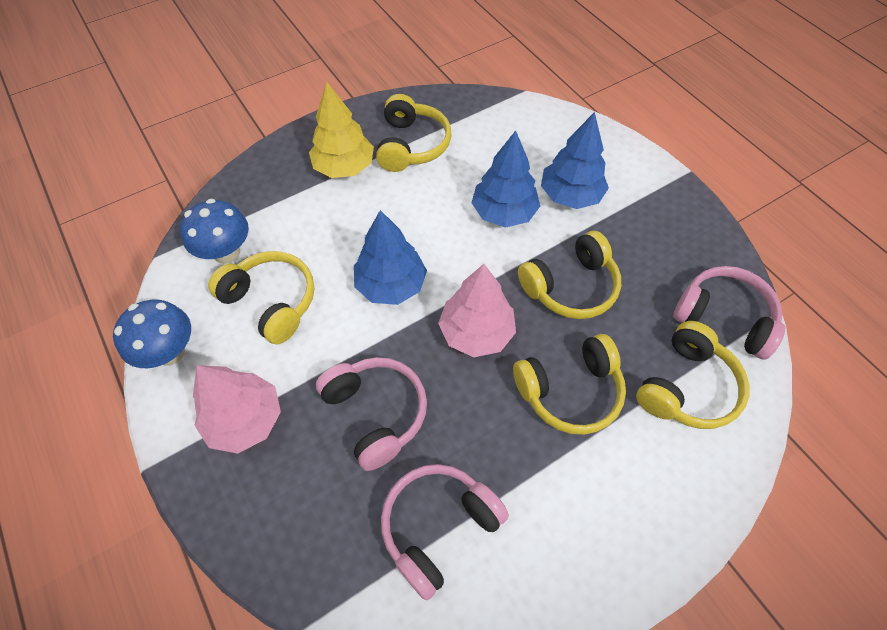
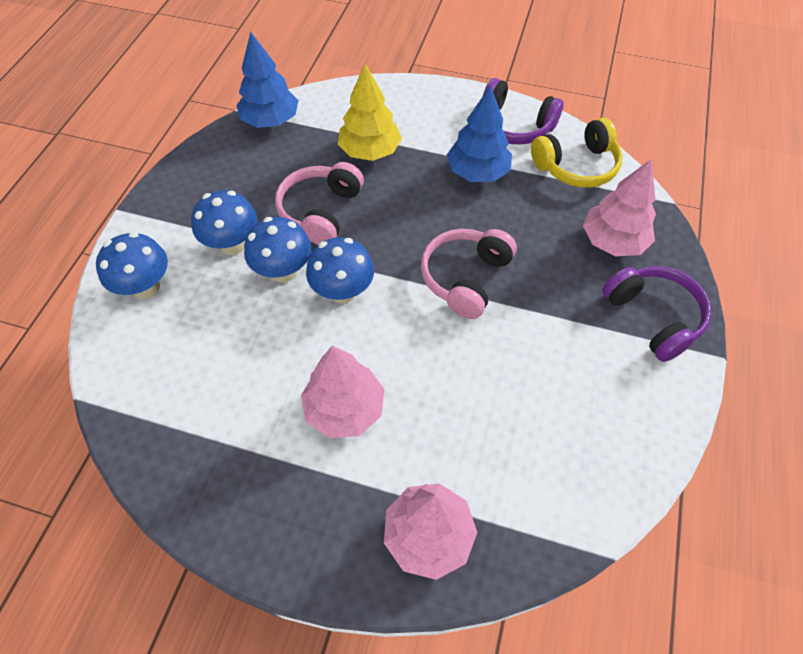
blue mushroom: 2 -> 4
blue tree: 3 -> 2
pink headphones: 3 -> 2
pink tree: 2 -> 3
purple headphones: 0 -> 2
yellow headphones: 5 -> 1

